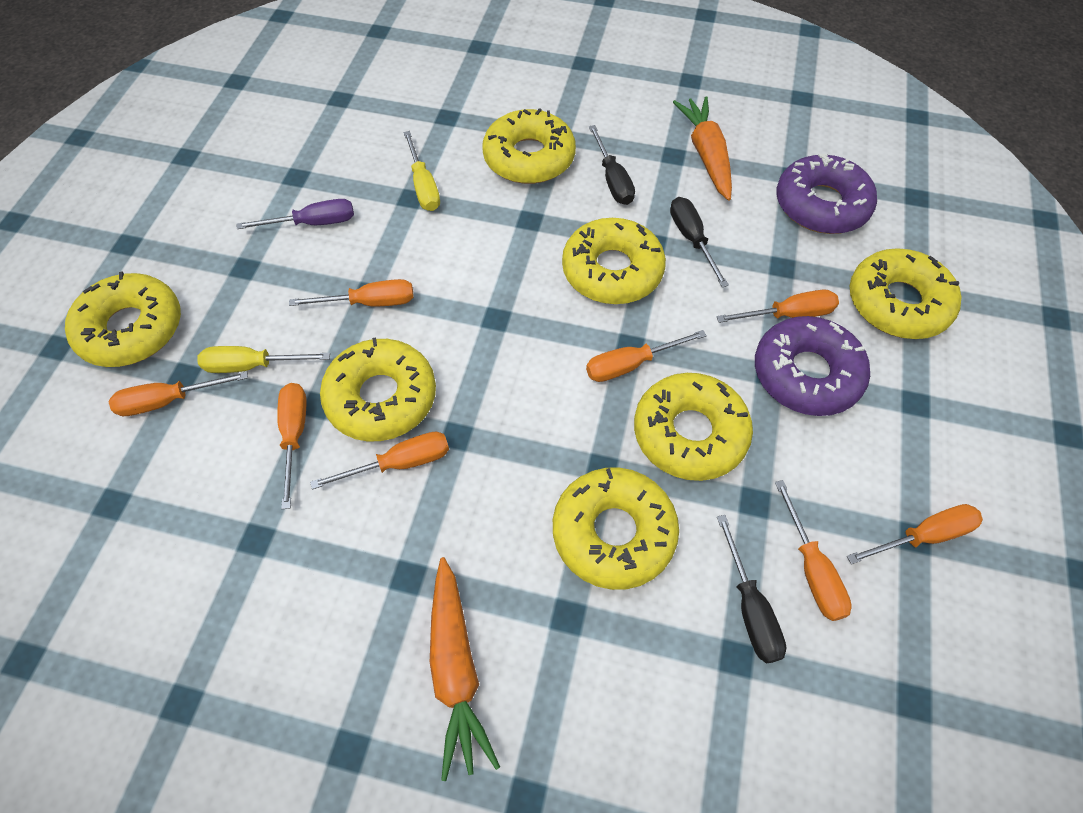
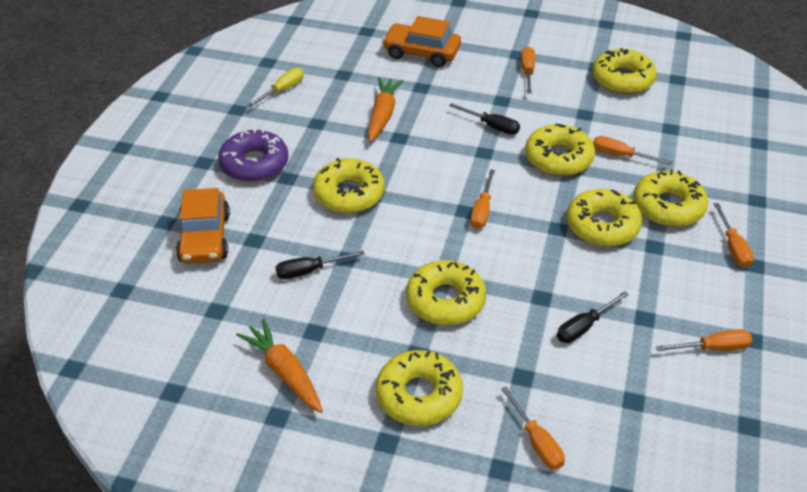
orange car: 0 -> 2
orange screwdriver: 8 -> 6
purple donut: 2 -> 1
purple screwdriver: 1 -> 0
yellow screwdriver: 2 -> 1

